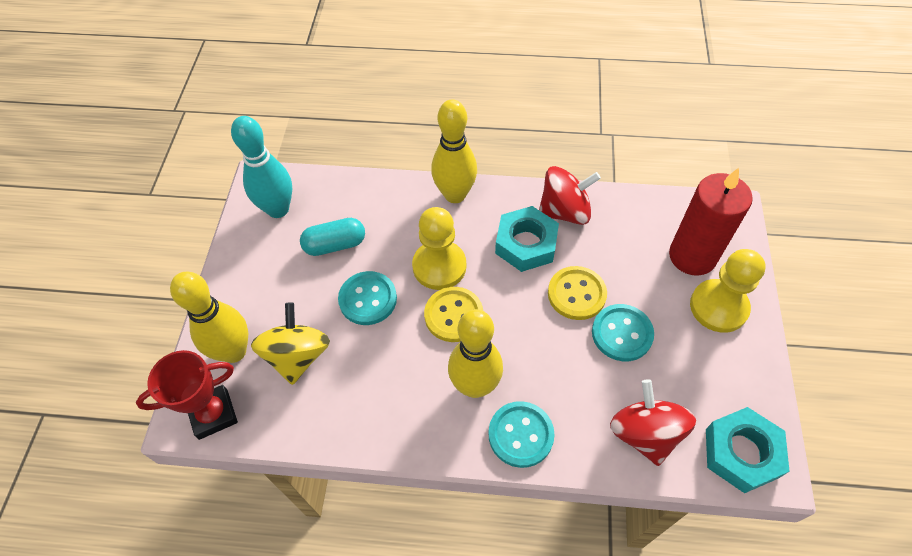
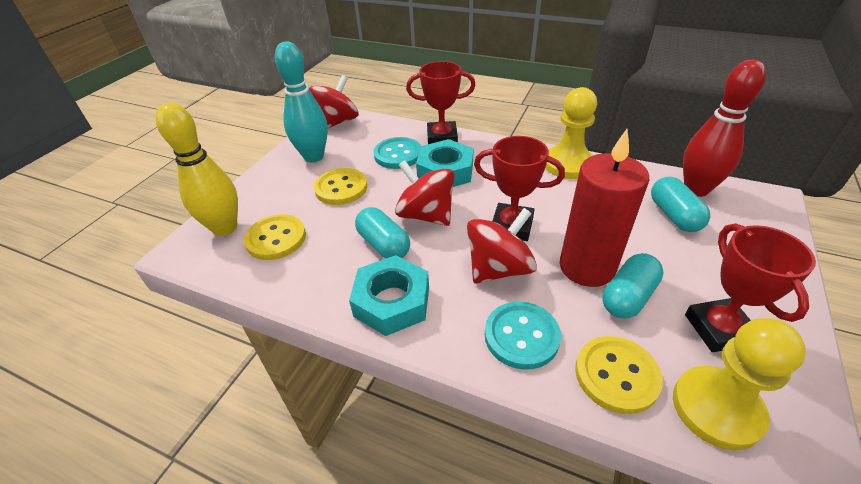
red bowling pin: 0 -> 1
red spinning top: 2 -> 3
red trophy: 1 -> 3
turquoise button: 3 -> 2
turquoise capsule: 1 -> 3
yellow bowling pin: 3 -> 1
yellow button: 2 -> 3
yellow spinning top: 1 -> 0

